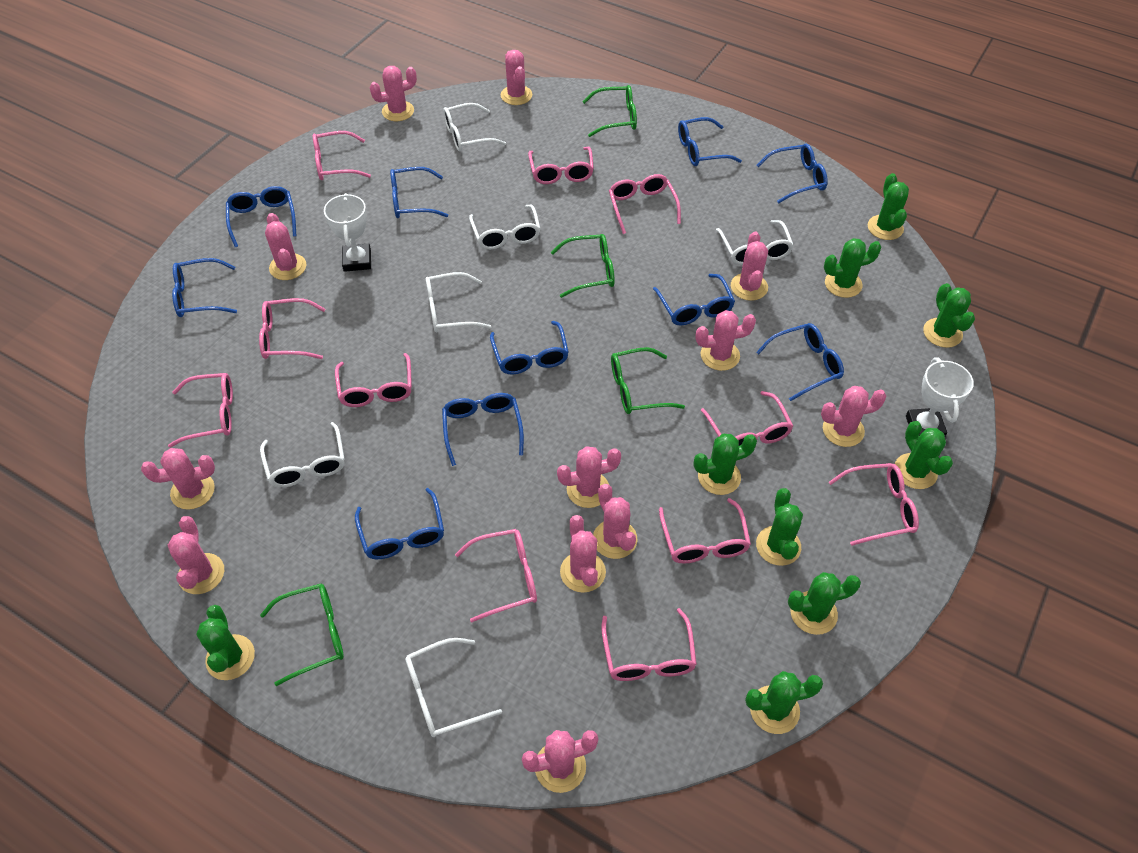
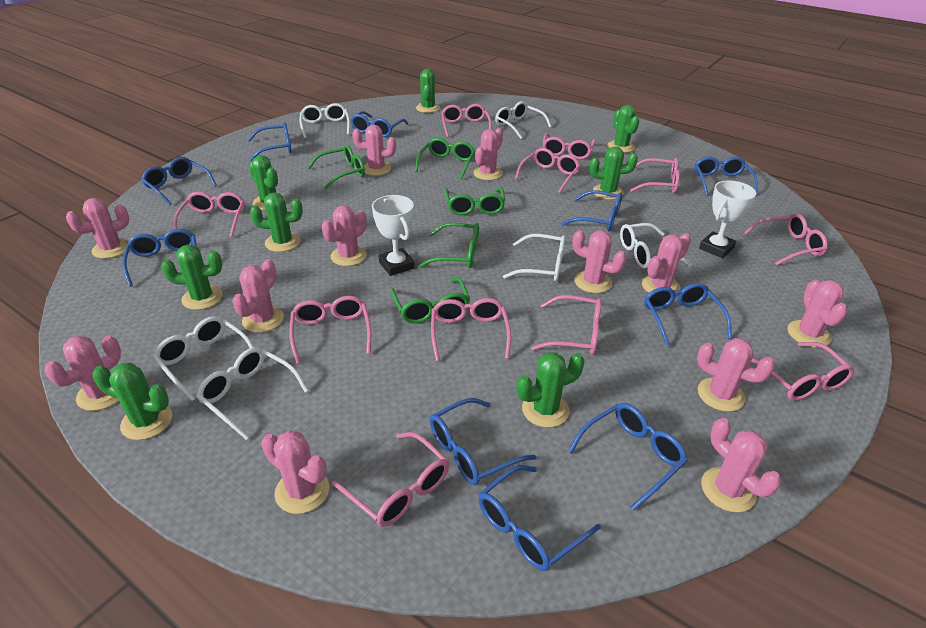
green cactus: 9 -> 8
green glasses: 4 -> 5

